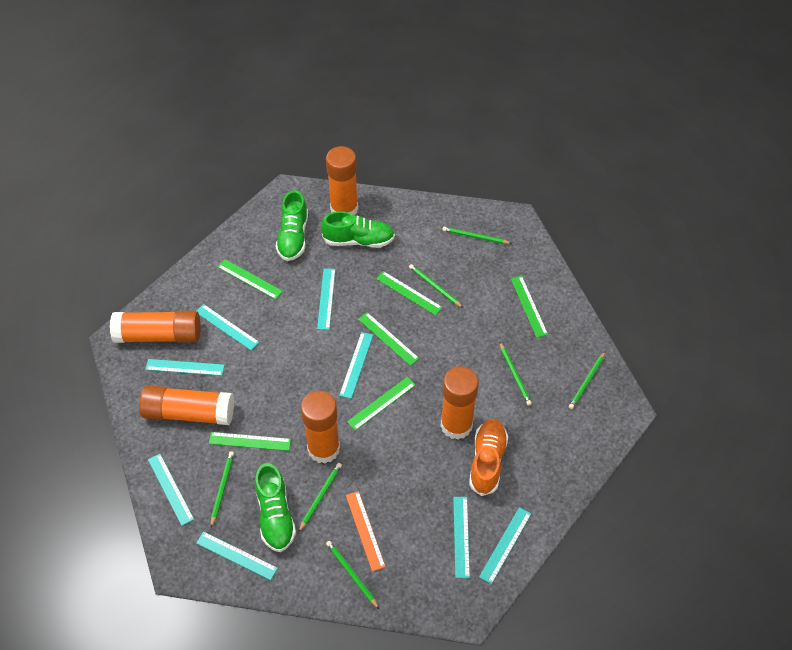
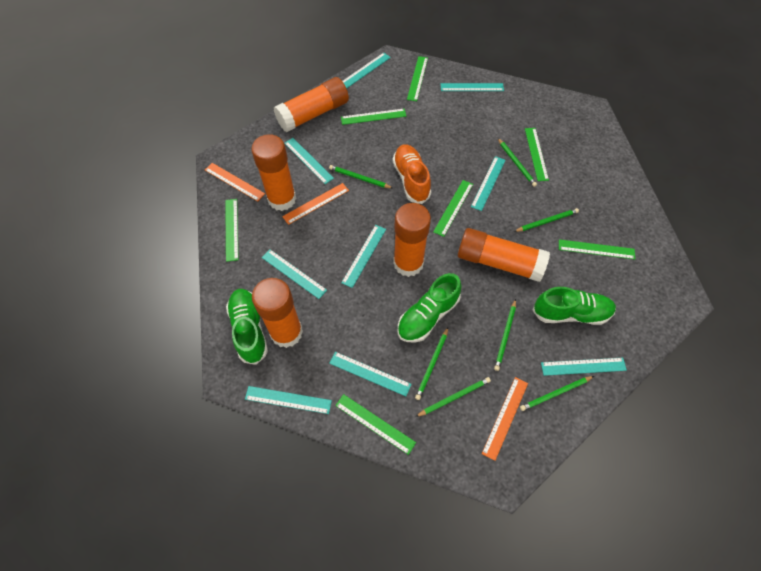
green ruler: 6 -> 7
orange ruler: 1 -> 3
turquoise ruler: 8 -> 9

